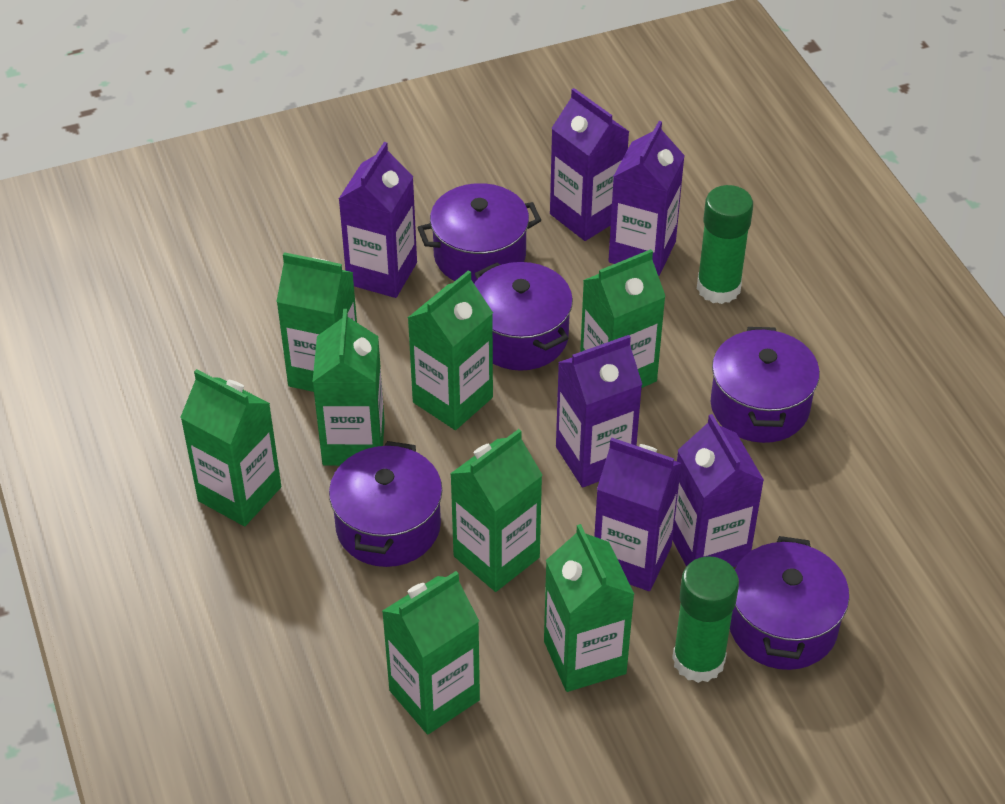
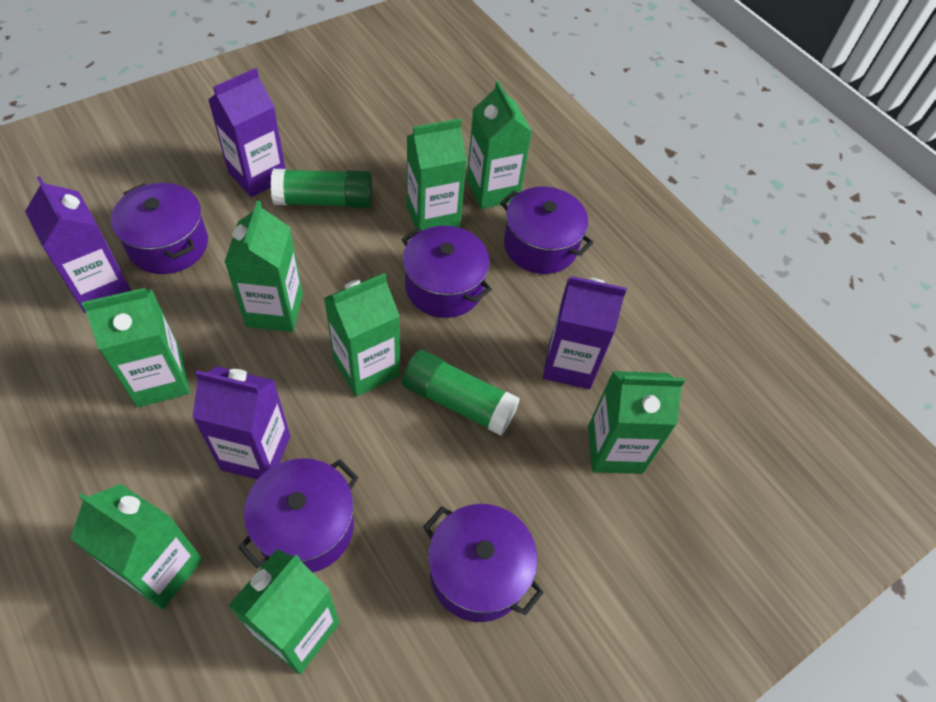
purple carton: 6 -> 4

